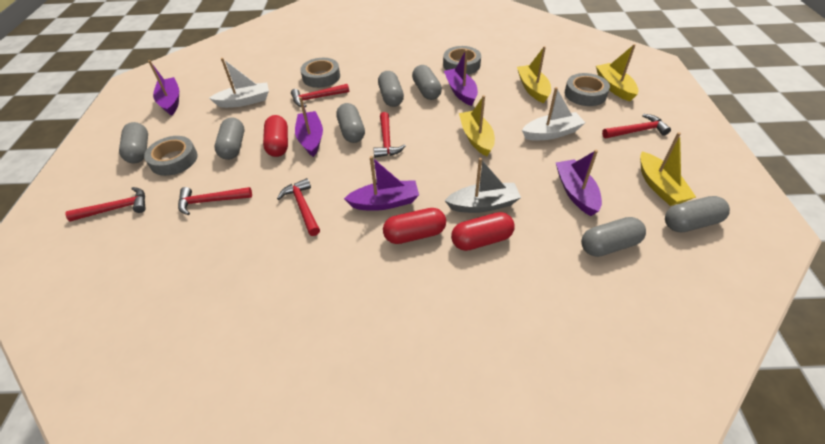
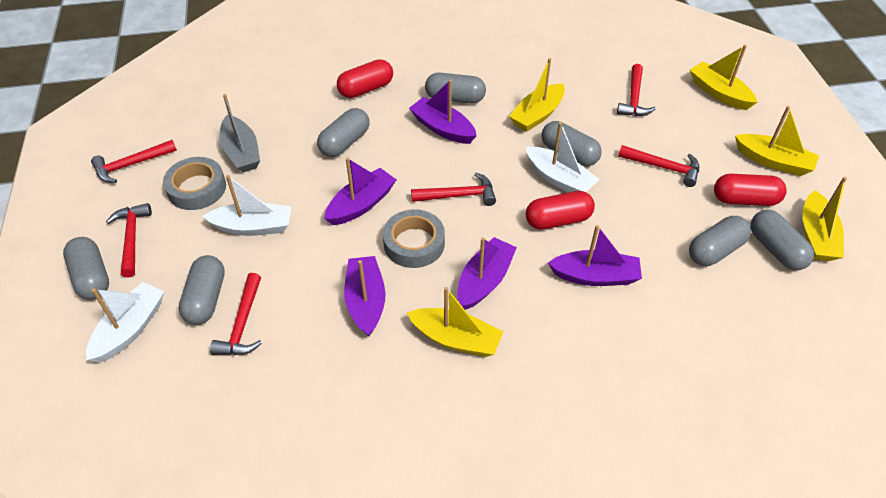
grey tape: 4 -> 2
white boat: 2 -> 3
yellow boat: 4 -> 5

